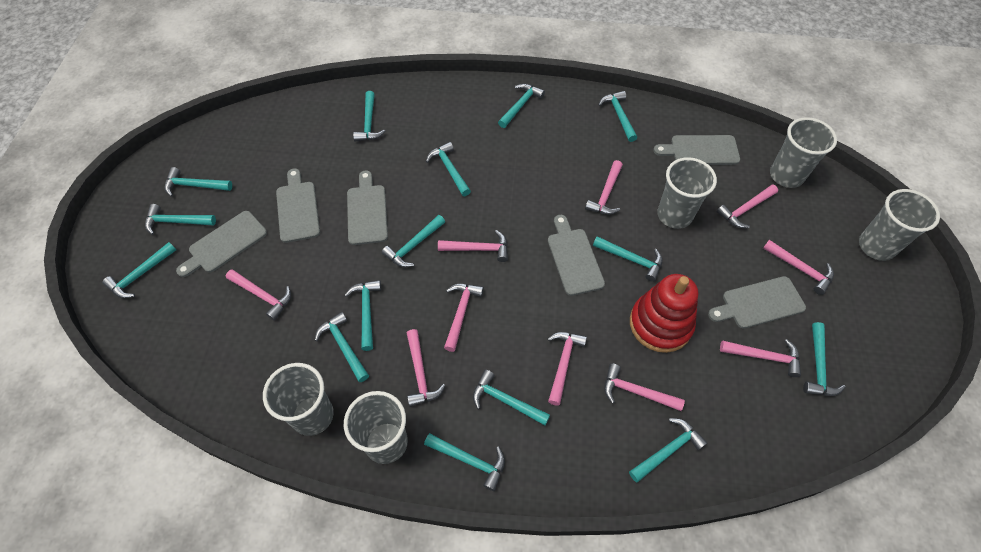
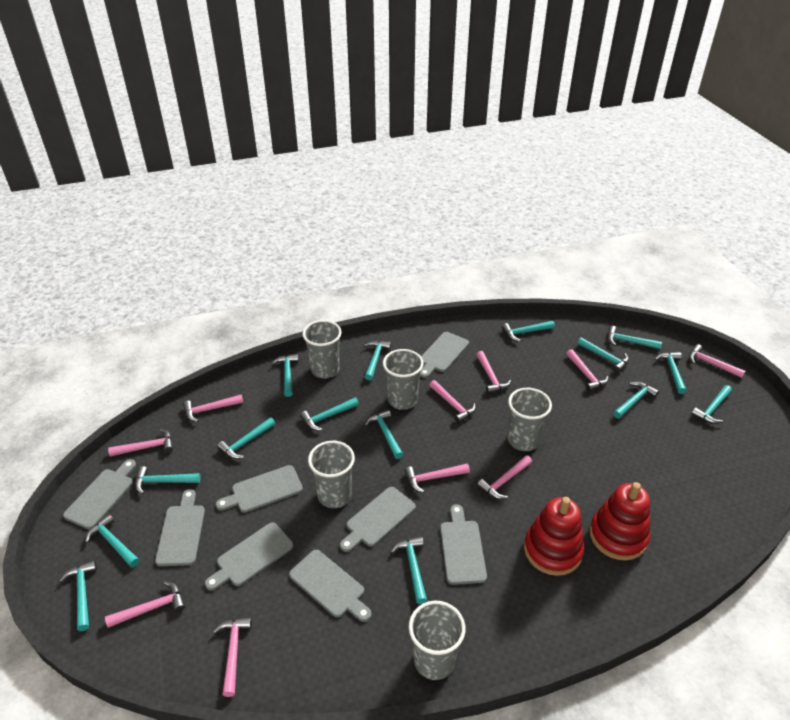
grey cutting board: 6 -> 8
red stacking toy: 1 -> 2

